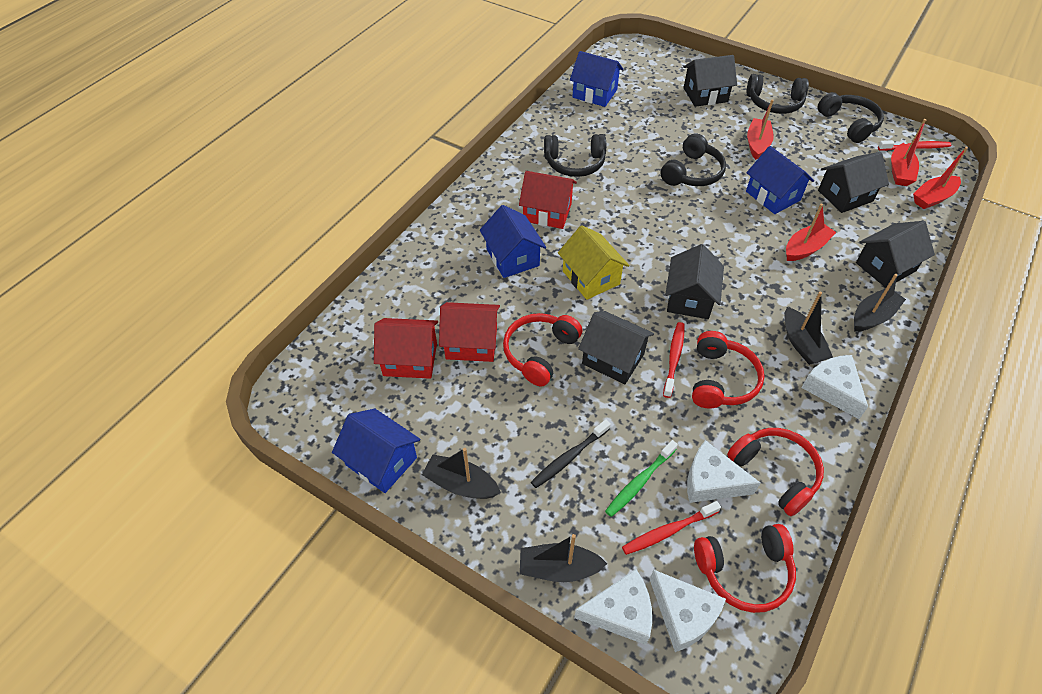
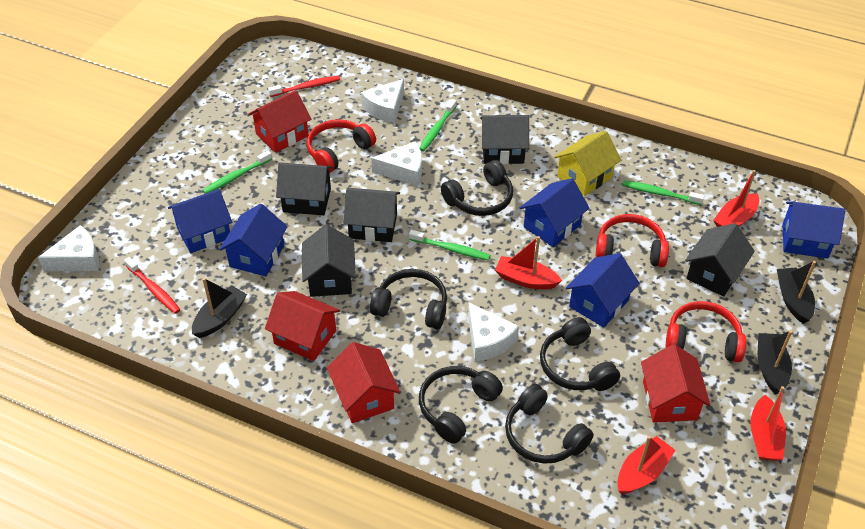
black boat: 4 -> 3
black headphones: 4 -> 5
black toothbrush: 1 -> 0
blue house: 4 -> 5
green toothbrush: 1 -> 4
red headphones: 4 -> 3
red house: 3 -> 4
red toothbrush: 3 -> 2

